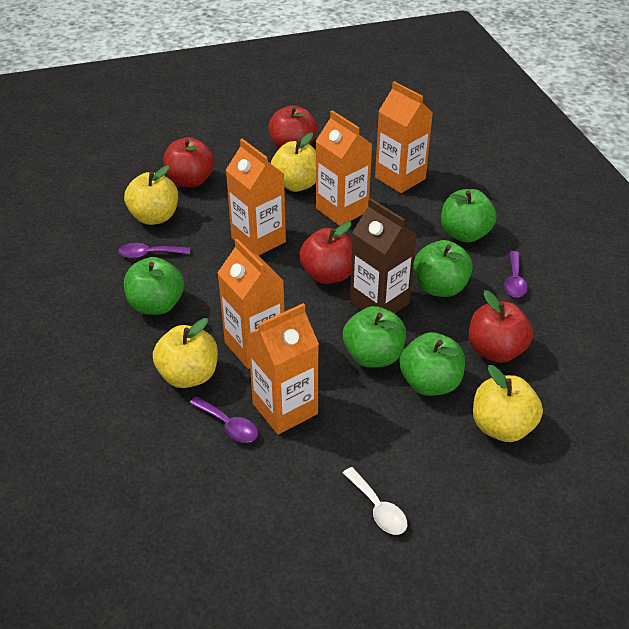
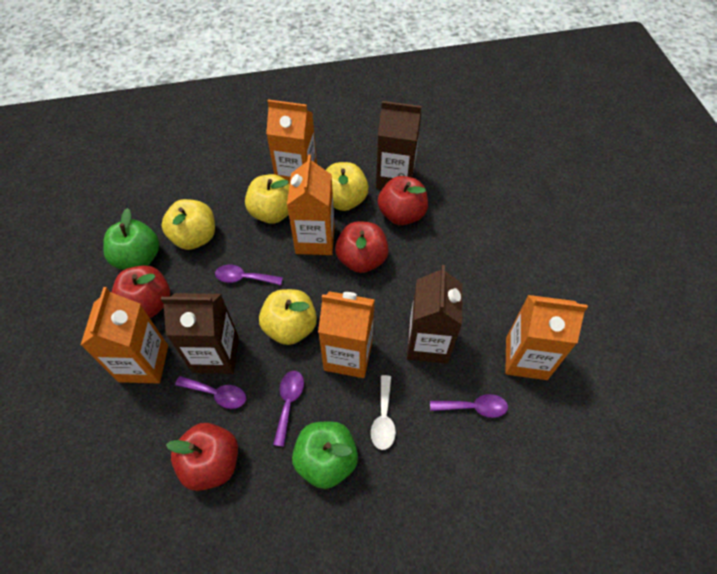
brown carton: 1 -> 3
green apple: 5 -> 2
purple spoon: 3 -> 4

